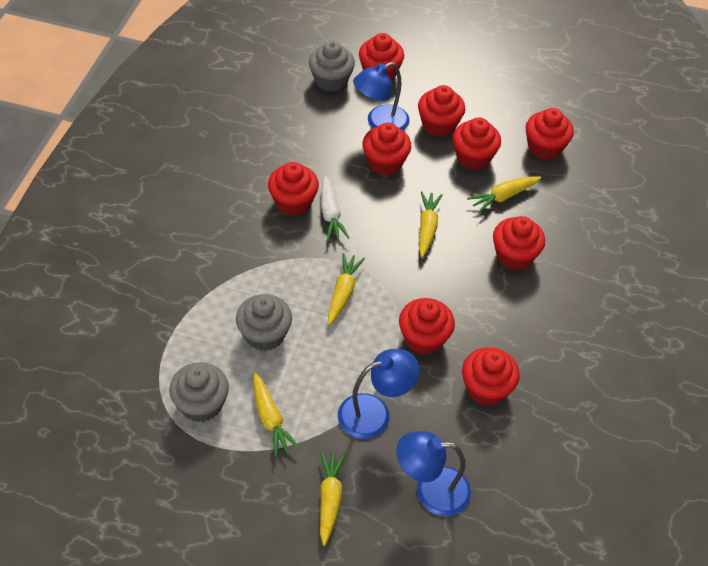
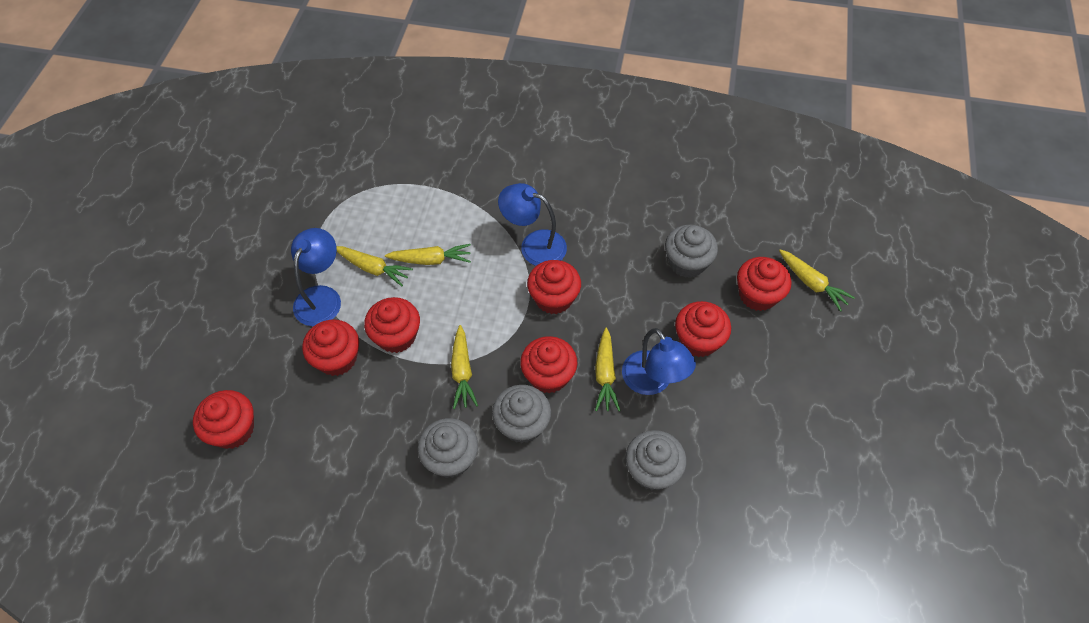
grey cupcake: 3 -> 4
red cupcake: 9 -> 7
white carrot: 1 -> 0

